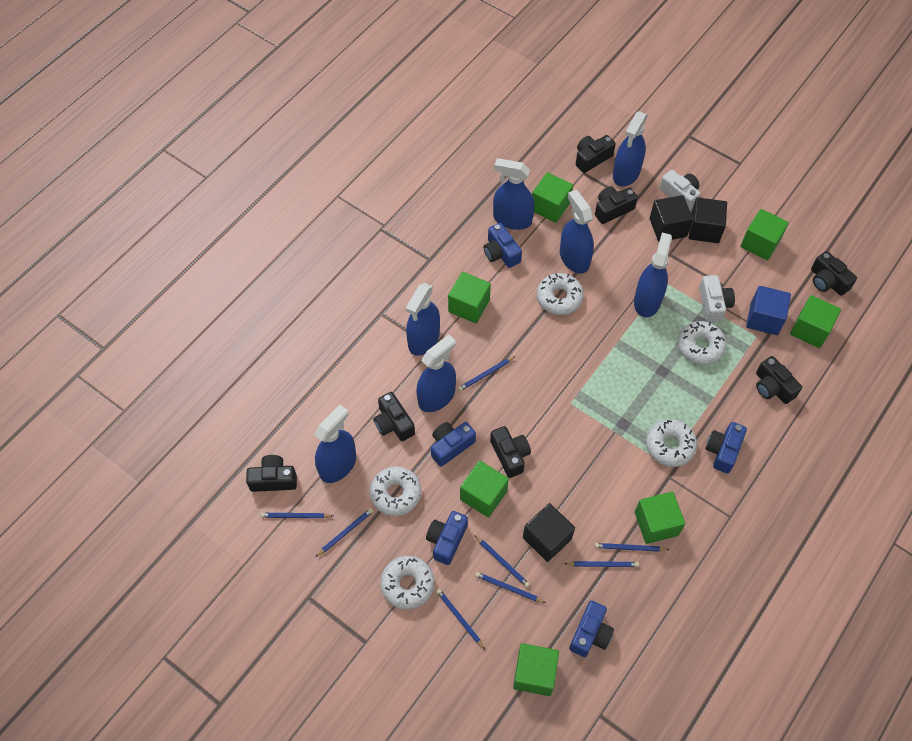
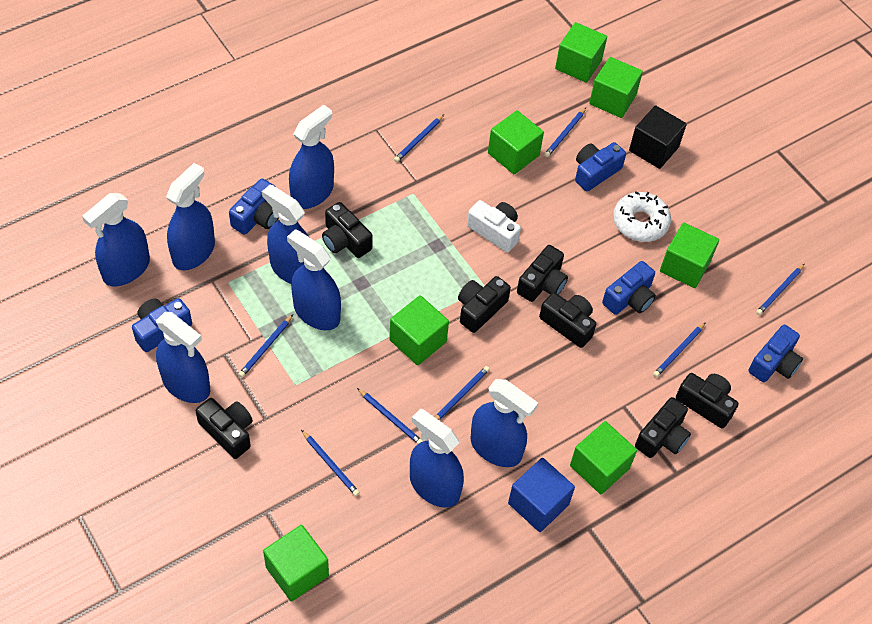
black cube: 3 -> 1
blue spray bottle: 7 -> 8
white camera: 2 -> 1
white donut: 5 -> 1

